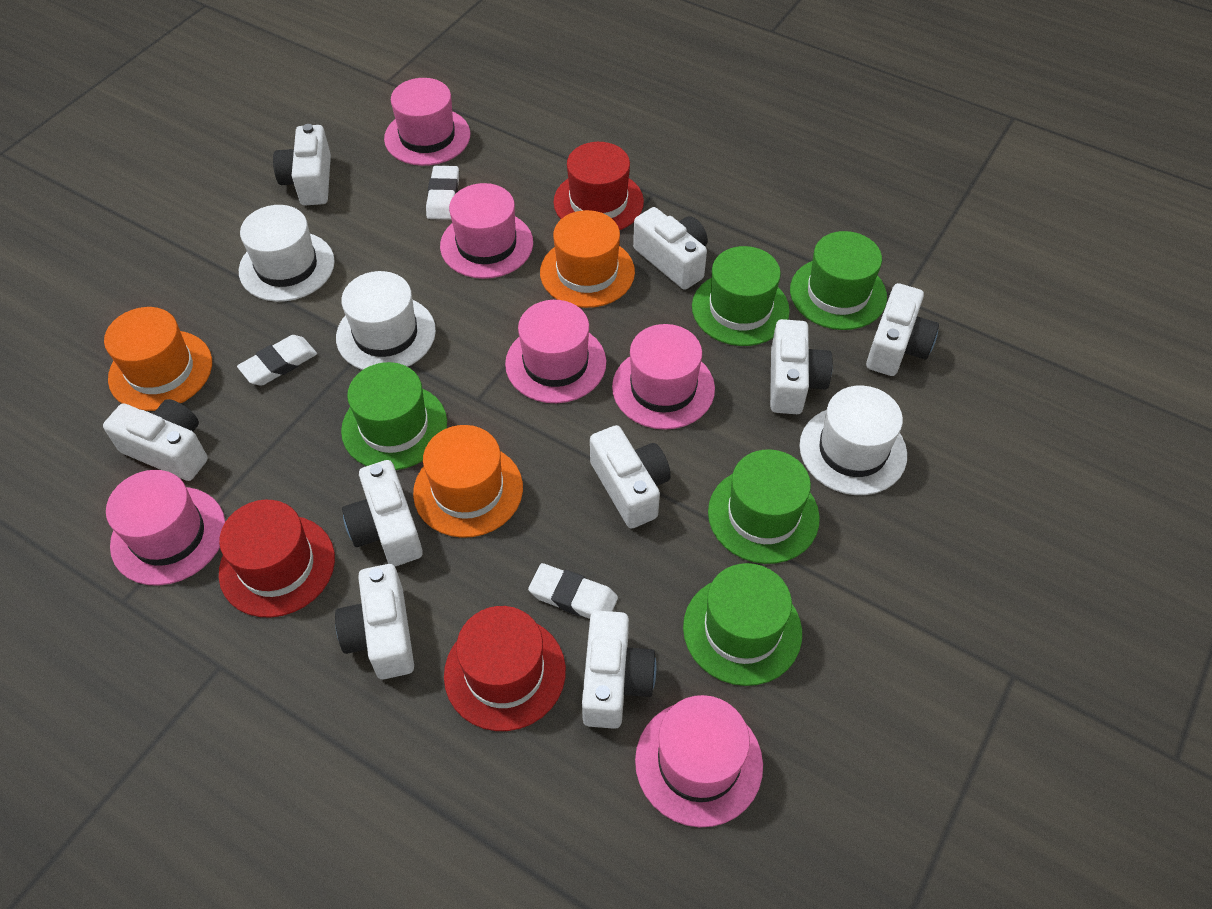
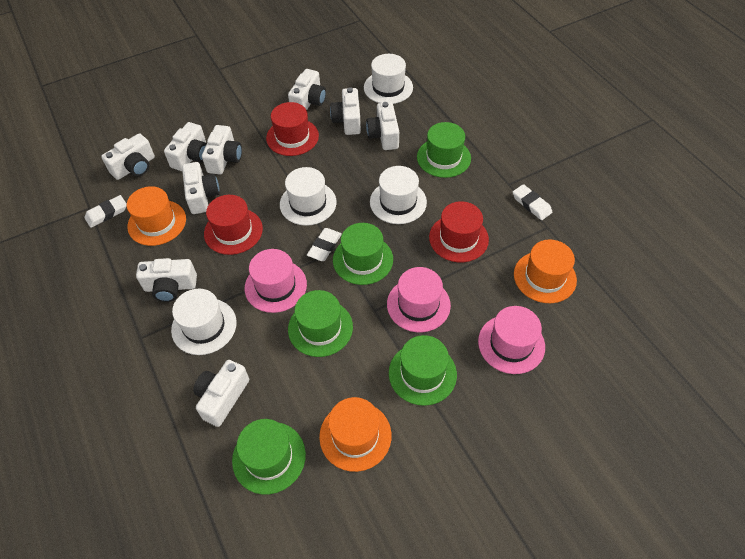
pink hat: 6 -> 3
white hat: 3 -> 4

